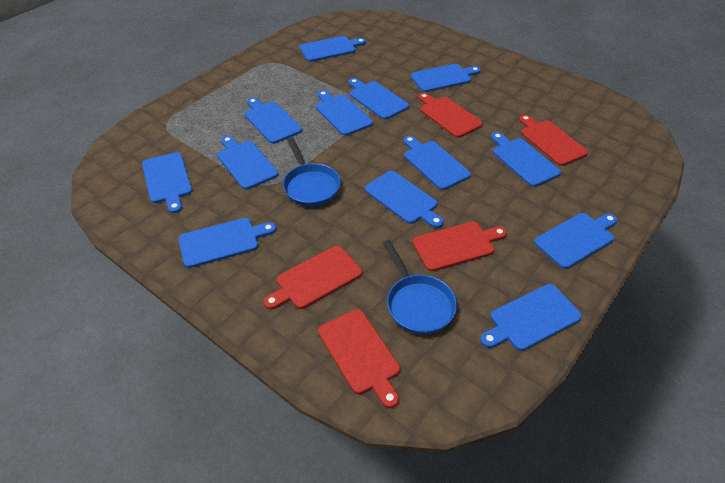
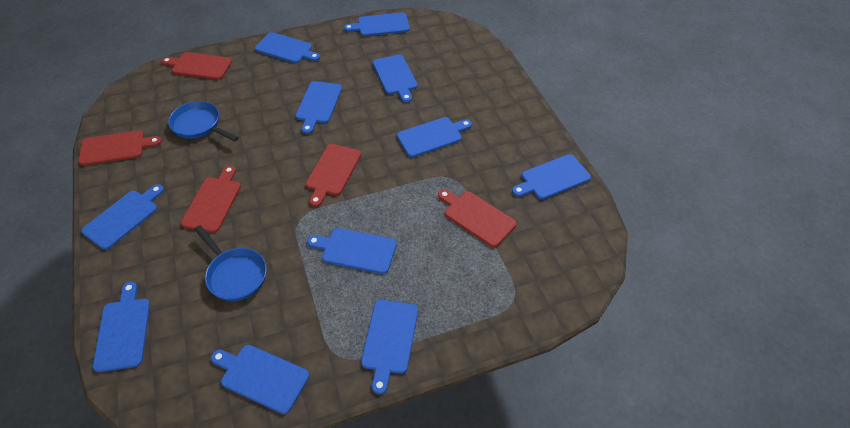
blue cutting board: 13 -> 11

